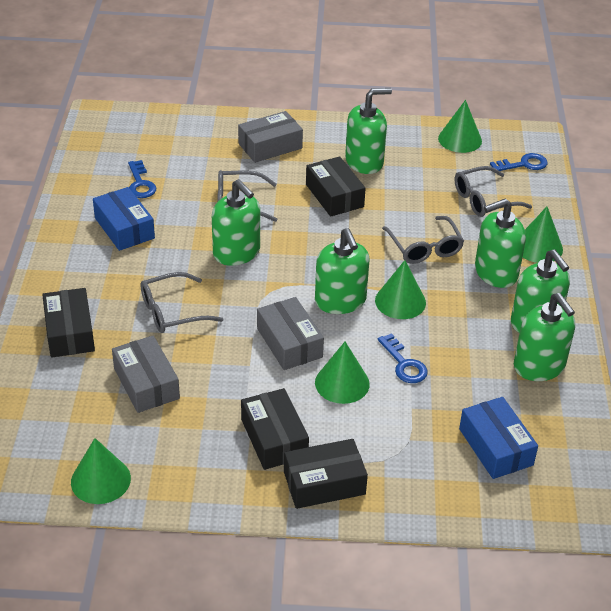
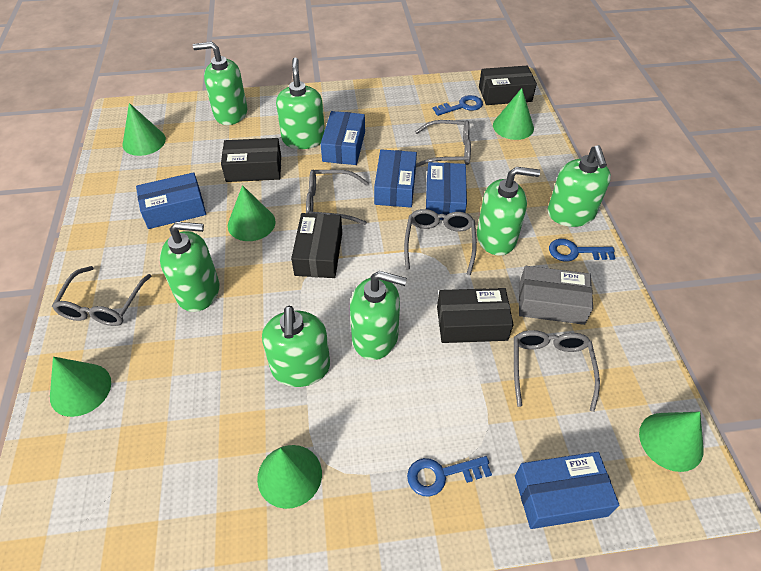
blue box: 2 -> 5
green cone: 5 -> 6
green soap dispenser: 6 -> 7
grey box: 3 -> 1
grey glasses: 4 -> 5

